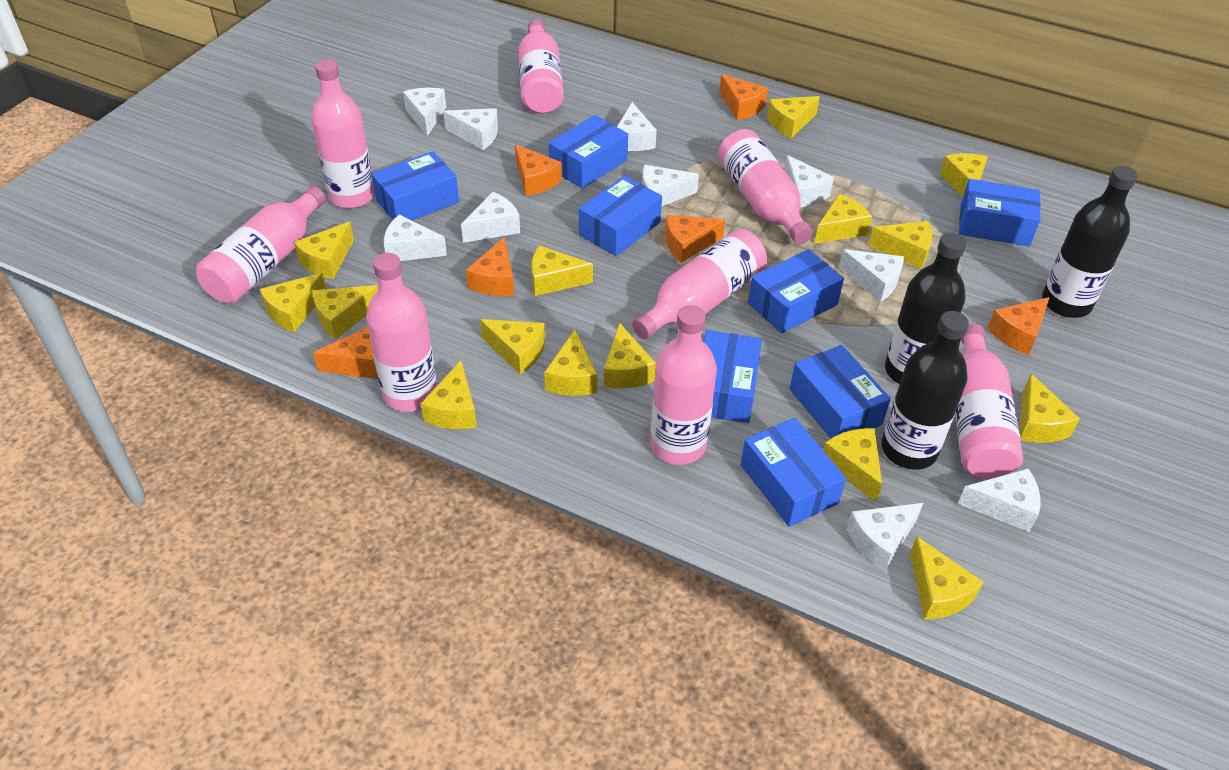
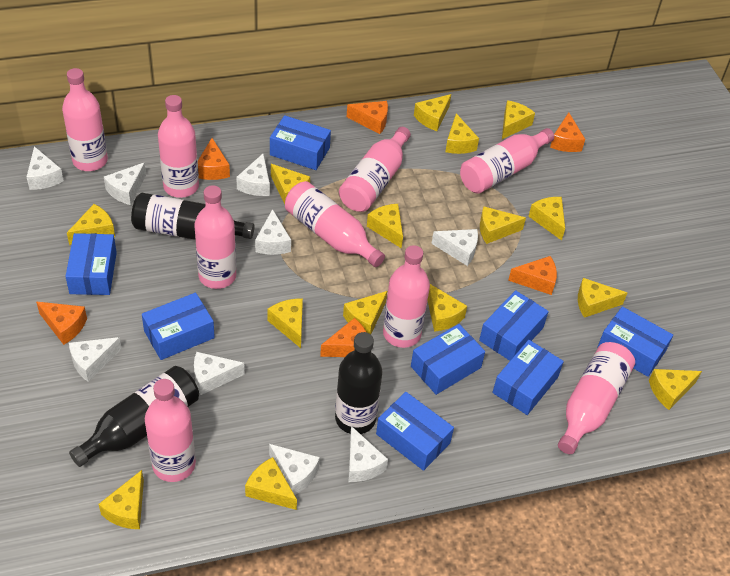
pink bottle: 8 -> 9
white cheese: 10 -> 9

